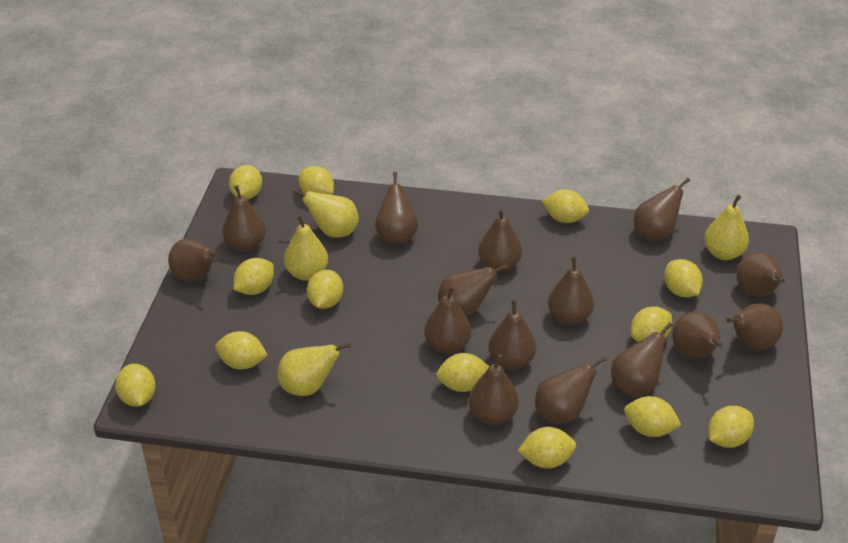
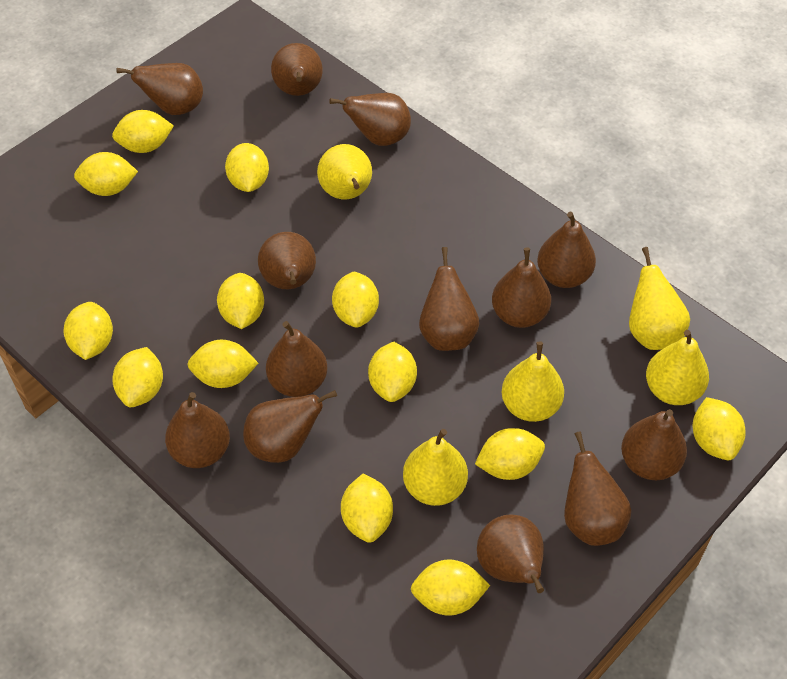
brown pear: 15 -> 13
yellow pear: 4 -> 5

